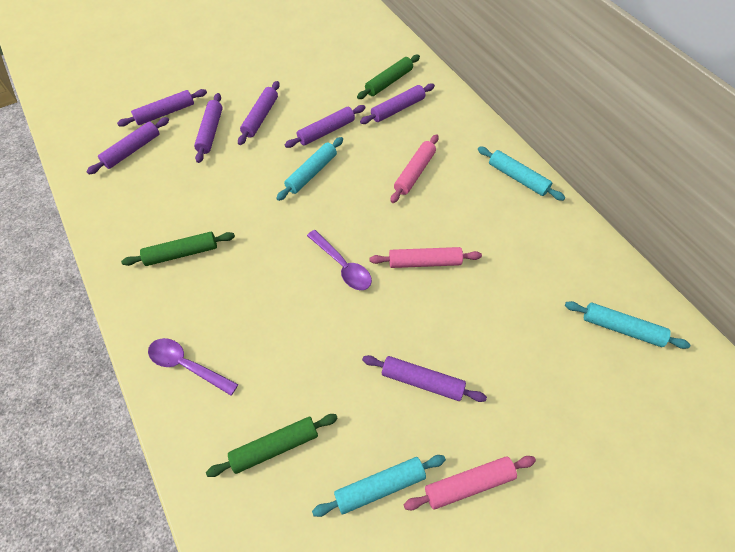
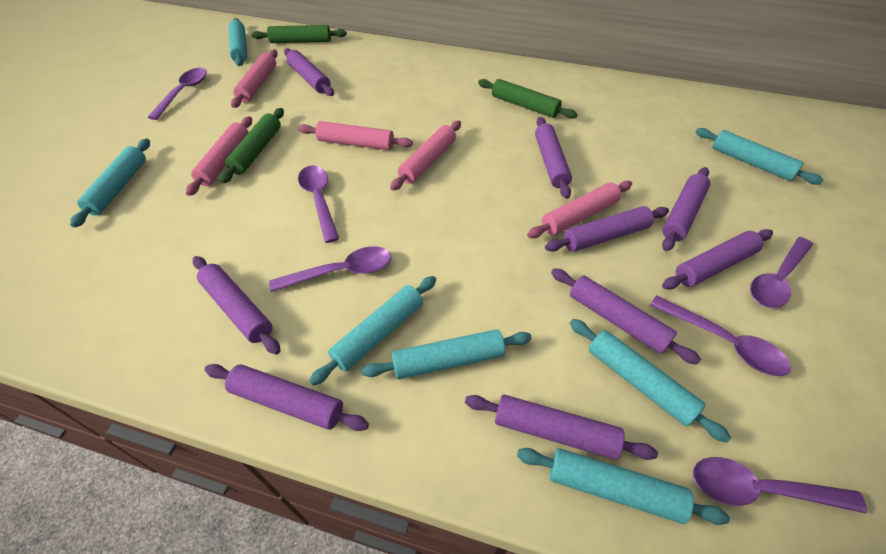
pink rolling pin: 3 -> 5
purple rolling pin: 7 -> 9
purple spoon: 2 -> 6
turquoise rolling pin: 4 -> 7

